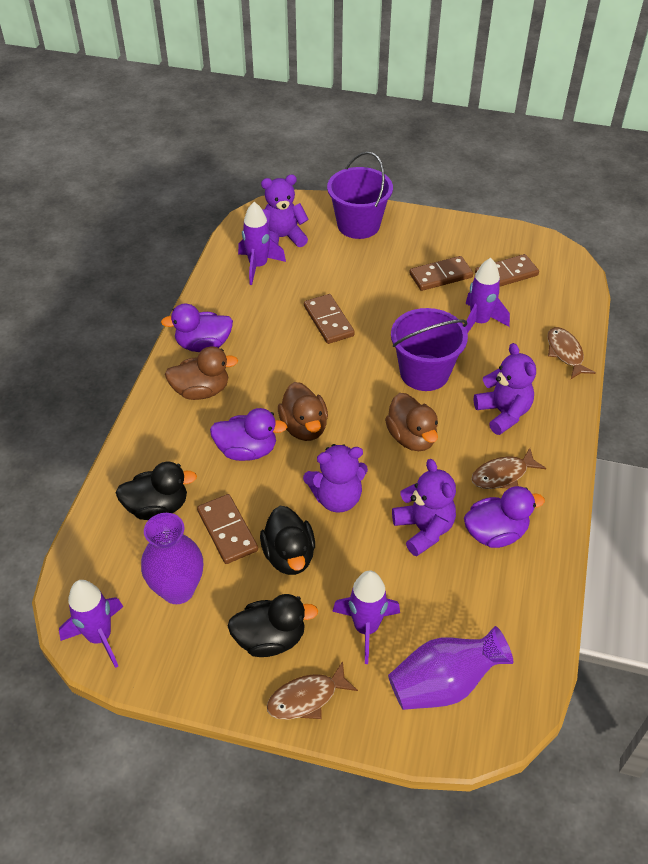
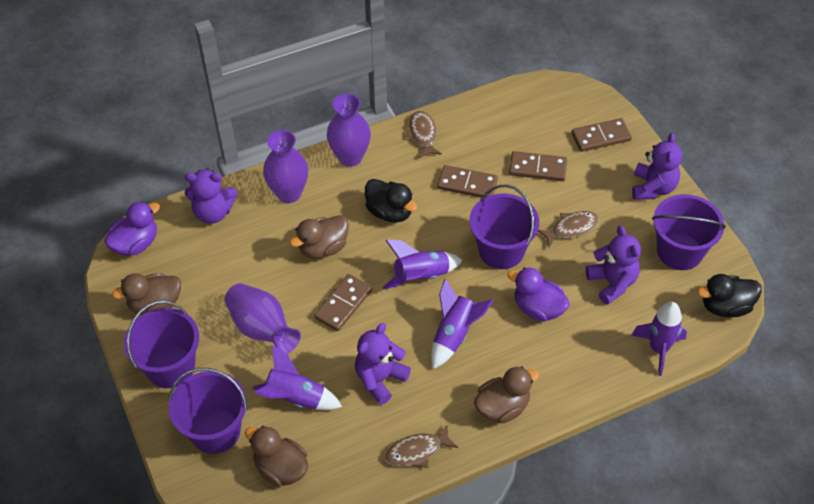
black duck: 3 -> 2
brown duck: 3 -> 4
purple bucket: 2 -> 4
purple duck: 3 -> 2
purple vase: 2 -> 3

